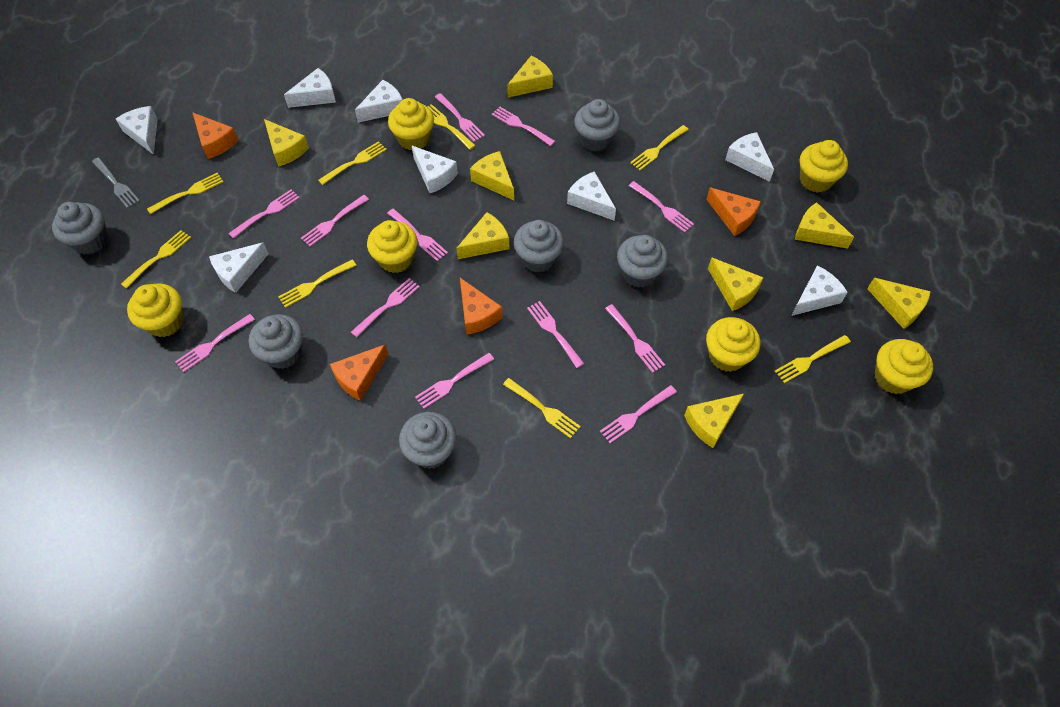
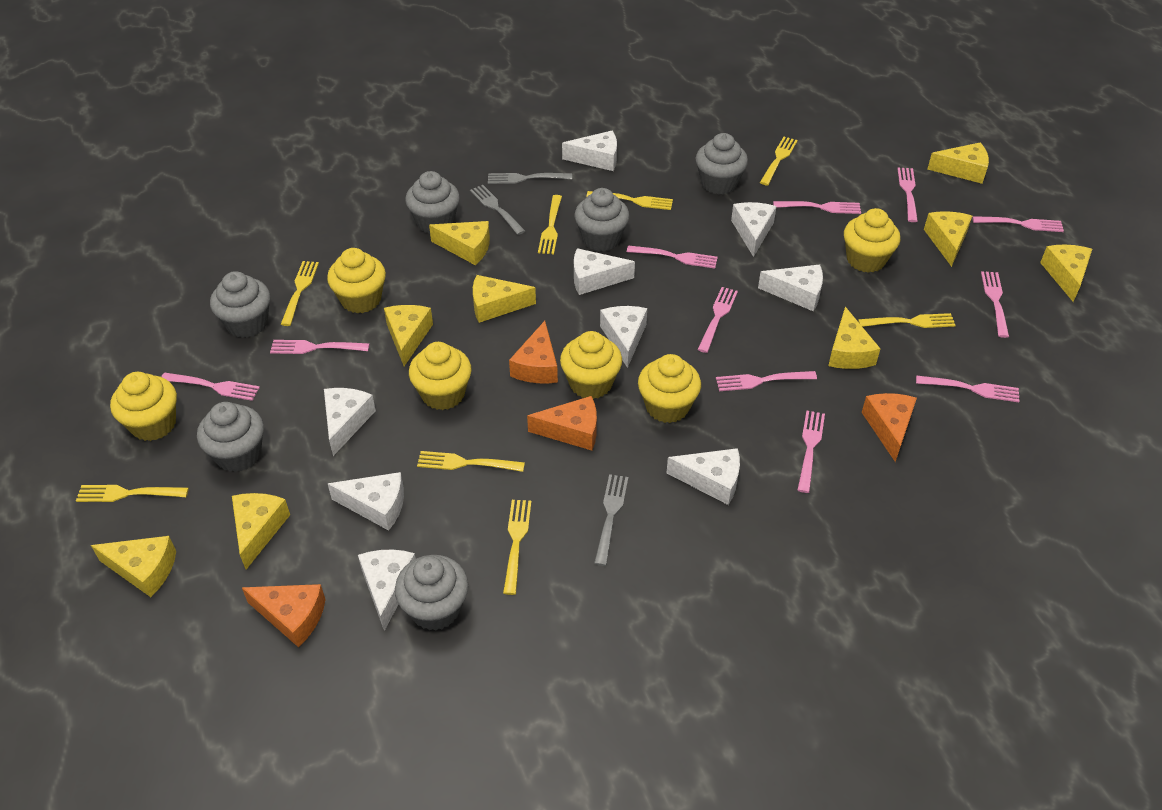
grey fork: 1 -> 3
pink fork: 12 -> 11
white cheese: 8 -> 9
yellow cheese: 8 -> 9

